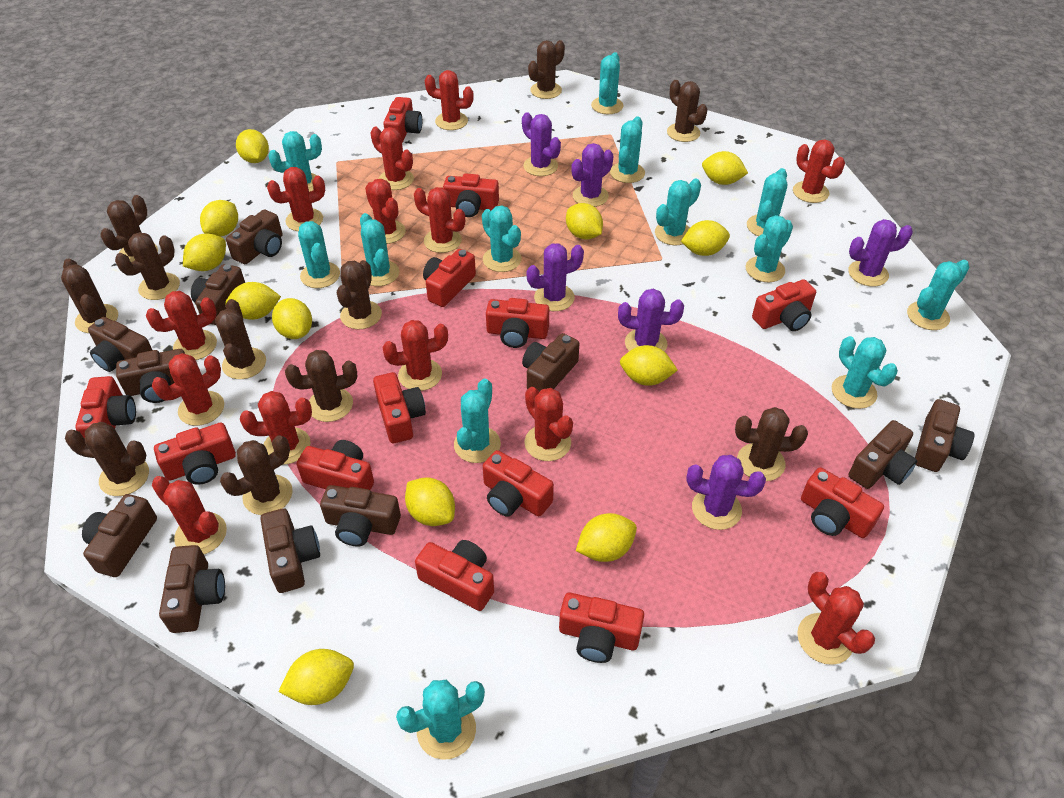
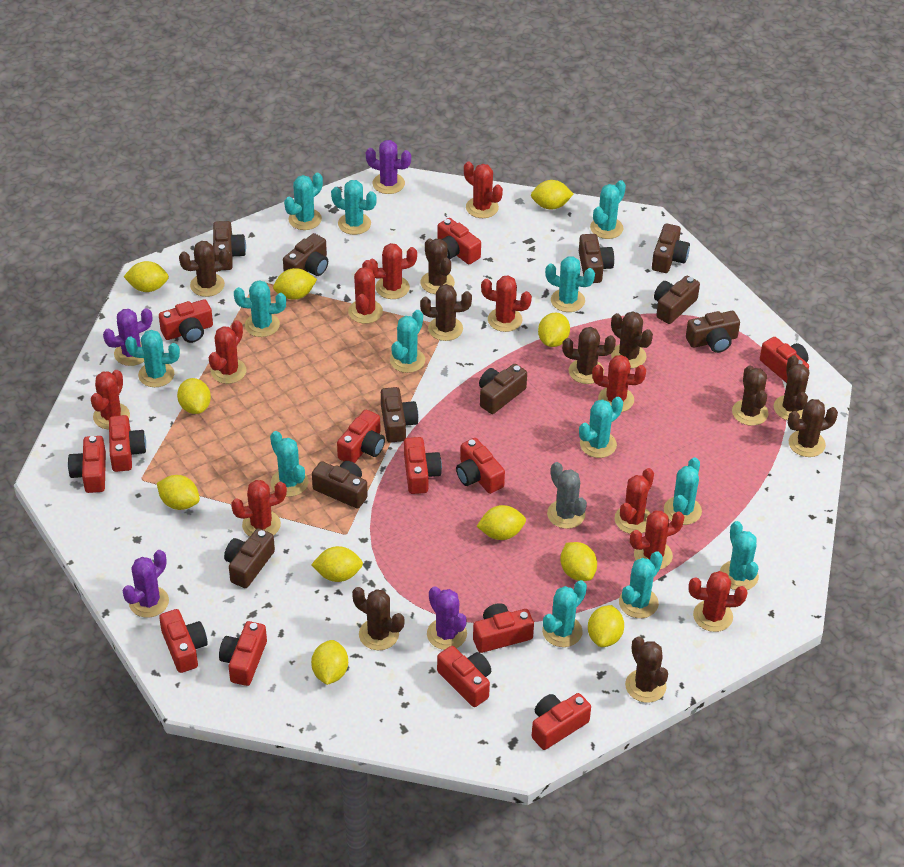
brown cactus: 11 -> 10
brown camera: 11 -> 10
grey cactus: 0 -> 1
purple cactus: 6 -> 4
red cactus: 13 -> 11
yellow lemon: 12 -> 11

